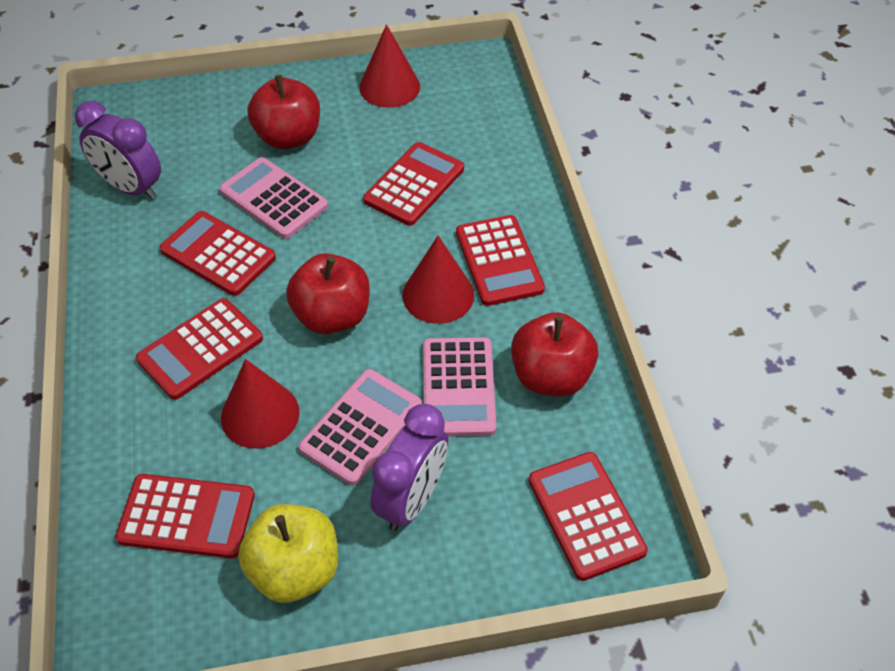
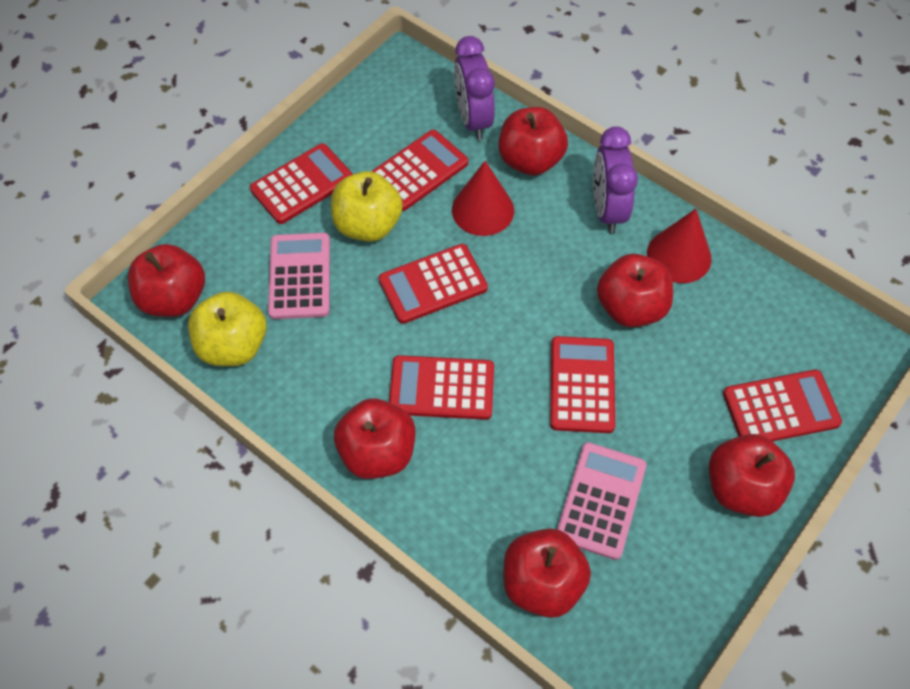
pink calculator: 3 -> 2
red apple: 3 -> 6
red cone: 3 -> 2
yellow apple: 1 -> 2

